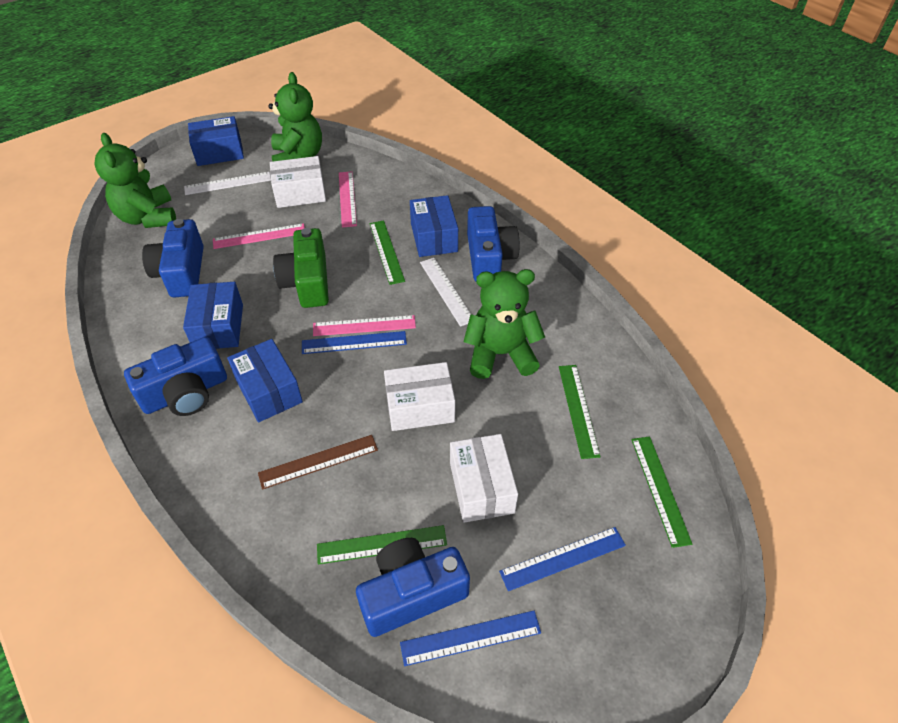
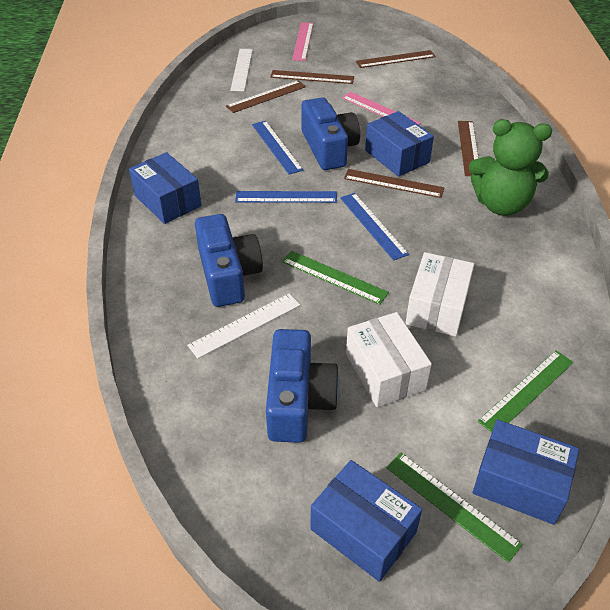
blue camera: 4 -> 3
brown ruler: 1 -> 5
green camera: 1 -> 0
green ruler: 4 -> 3
green teddy bear: 3 -> 1
pink ruler: 3 -> 2
white box: 3 -> 2

